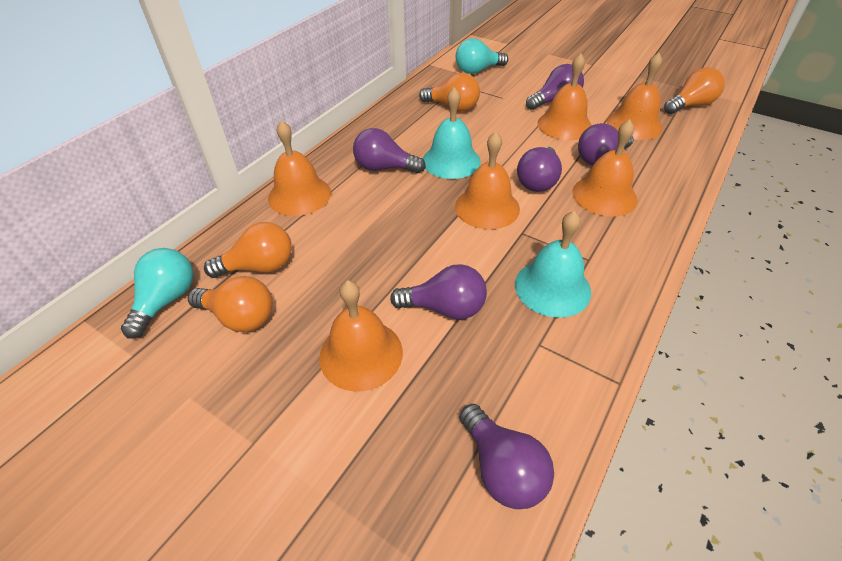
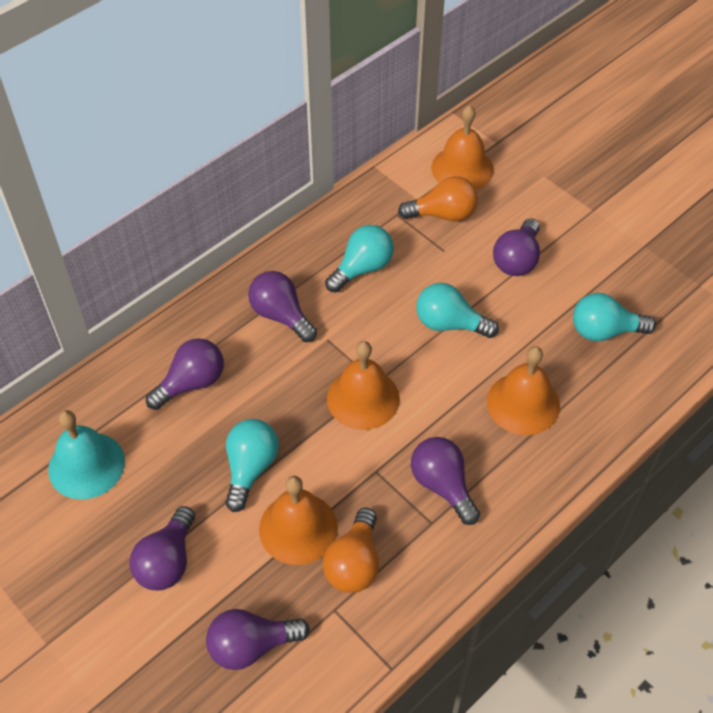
orange bell: 6 -> 4
orange light bulb: 4 -> 2
turquoise bell: 2 -> 1
turquoise light bulb: 2 -> 4

